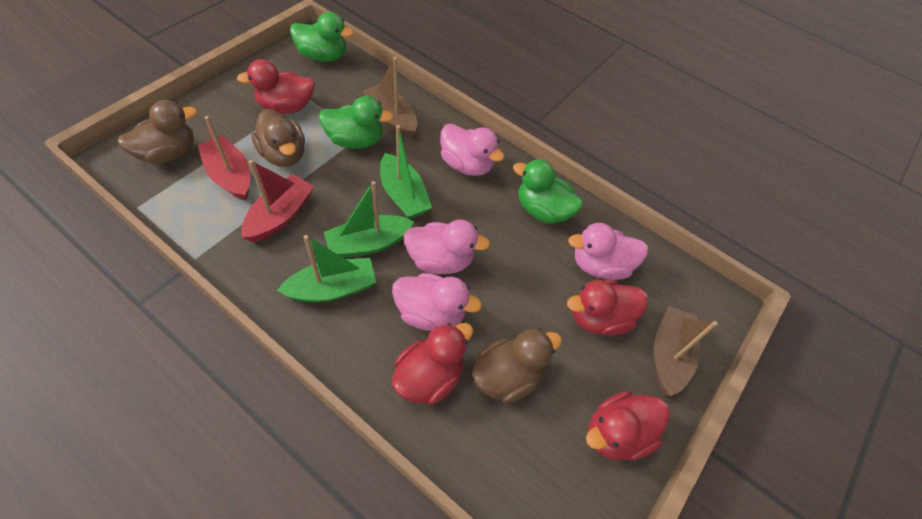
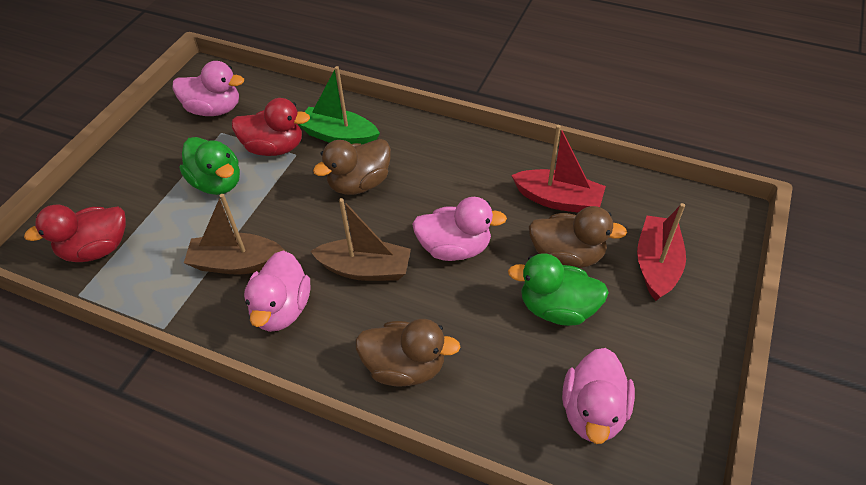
green boat: 3 -> 1
green duck: 3 -> 2
red duck: 4 -> 2

